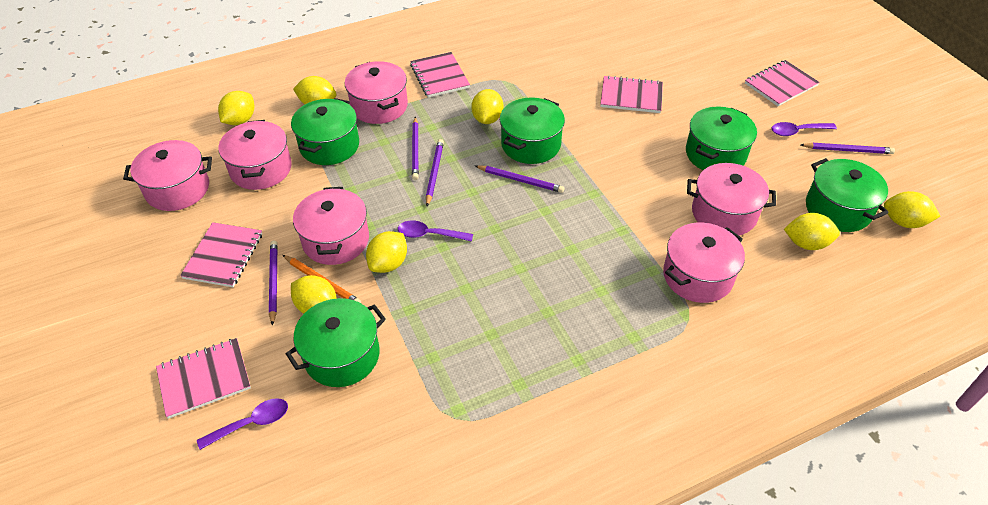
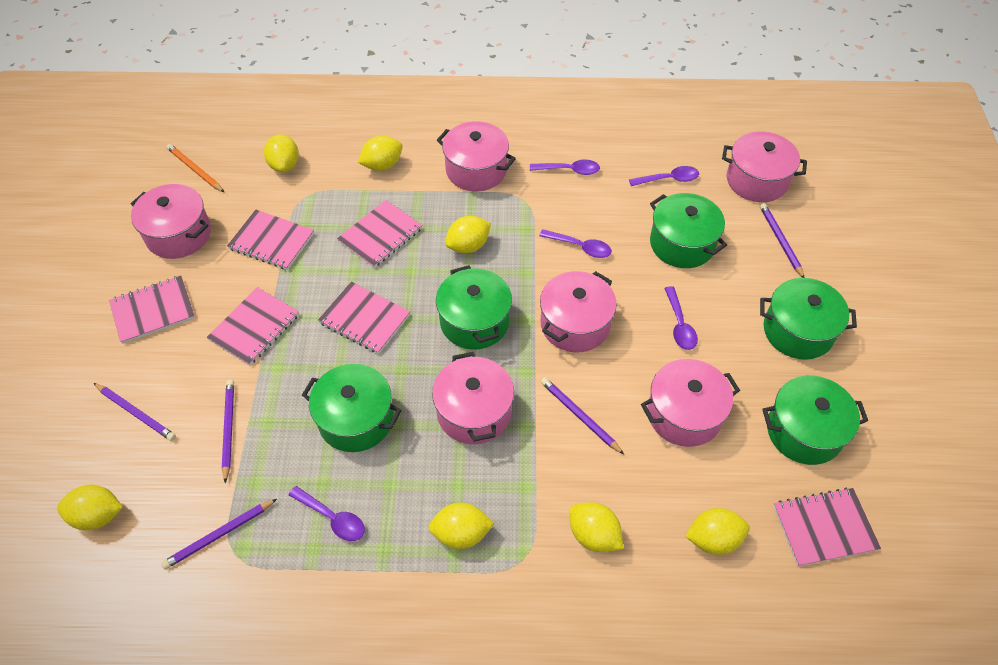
pink notebook: 5 -> 6
purple spoon: 3 -> 5

